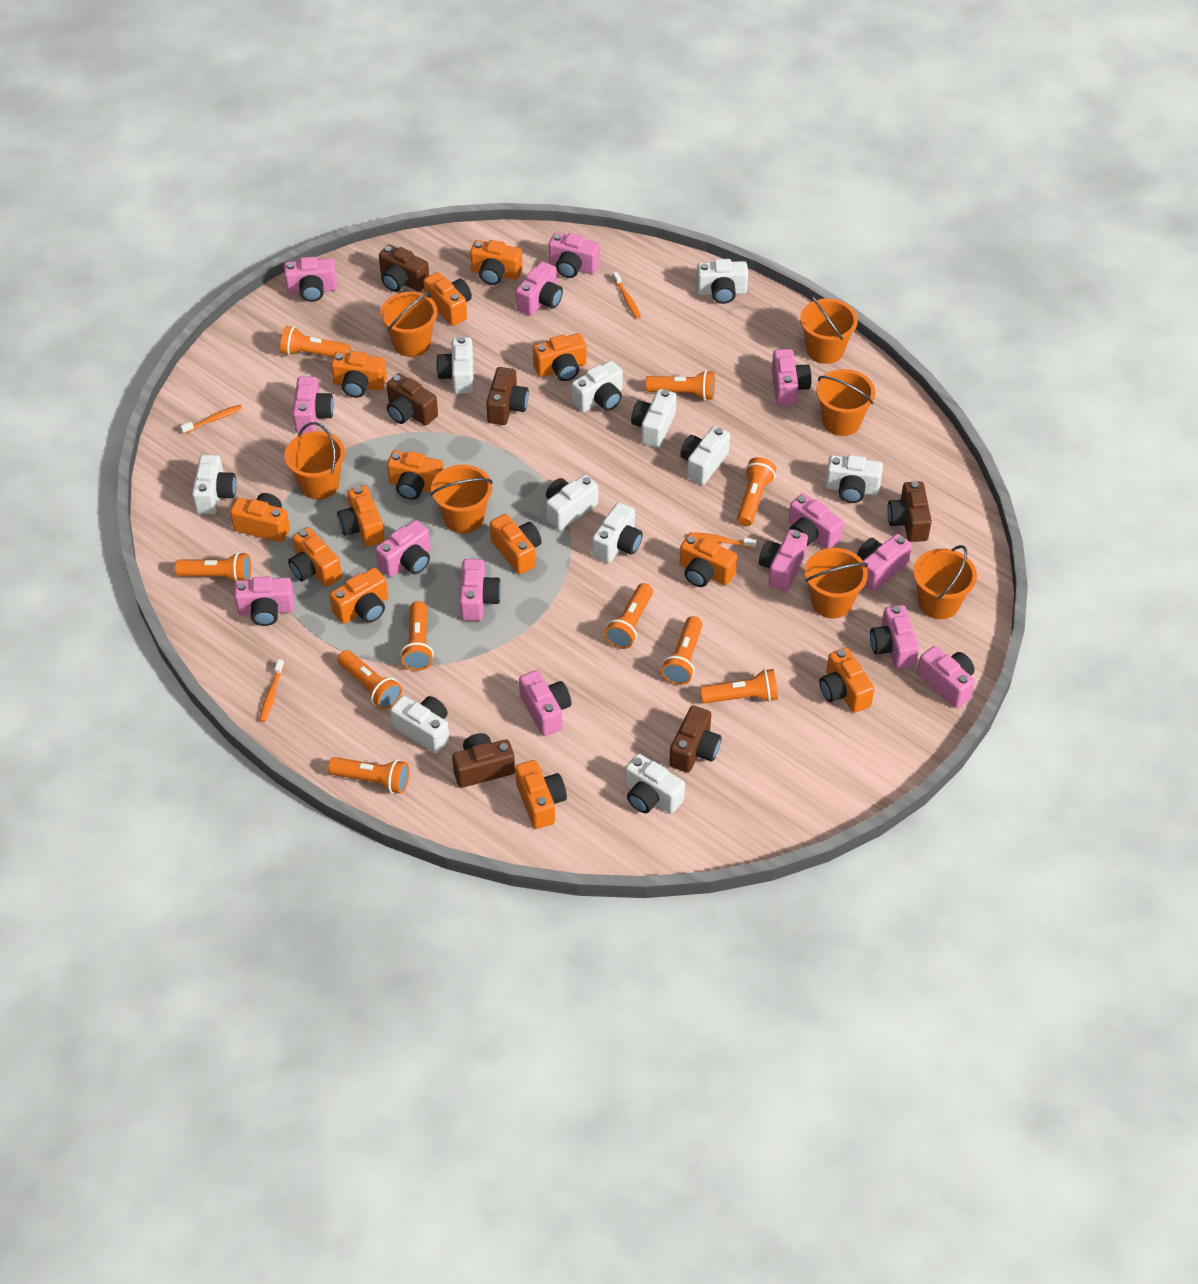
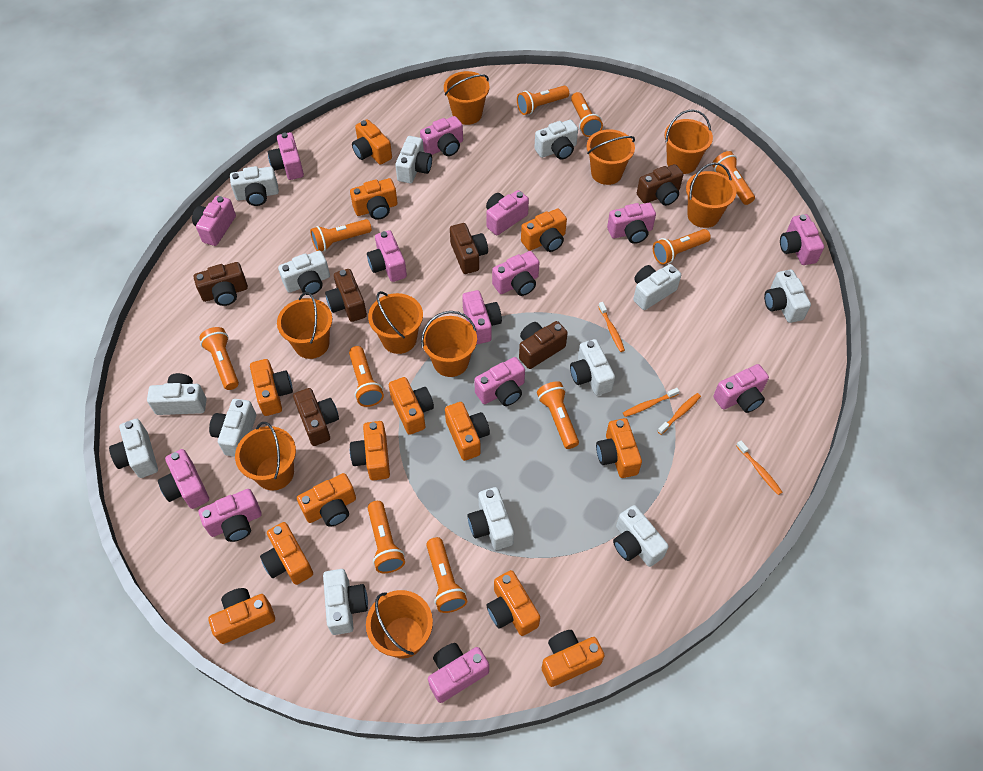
orange bucket: 7 -> 9
white camera: 11 -> 13

